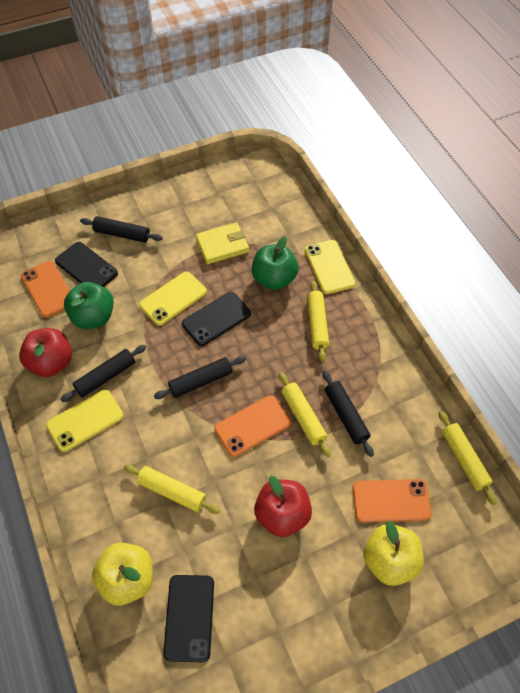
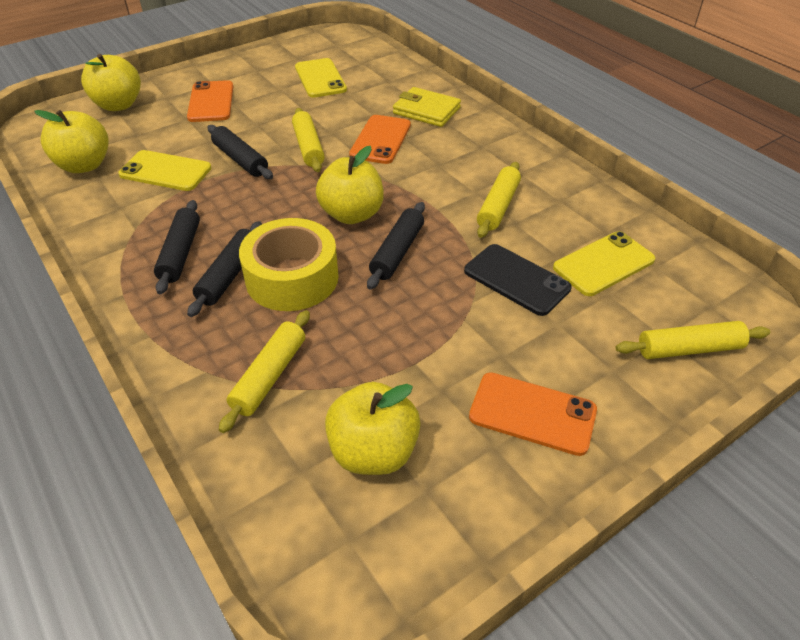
black phone: 3 -> 1
green apple: 2 -> 0
red apple: 2 -> 0
yellow apple: 2 -> 4
yellow tape: 0 -> 1

